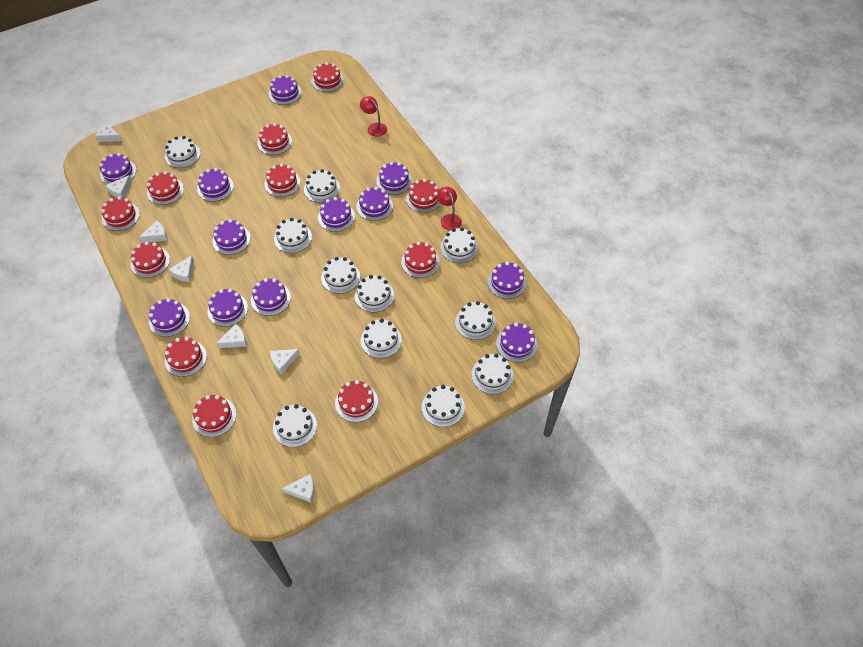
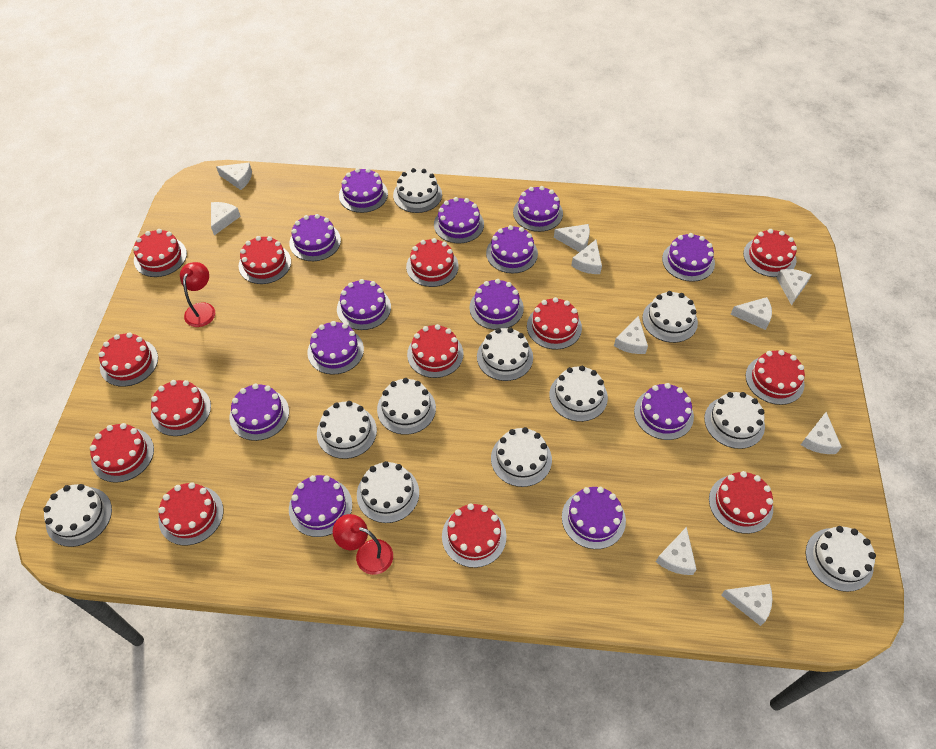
purple cake: 12 -> 13
red cake: 11 -> 13
white cheese: 7 -> 10

